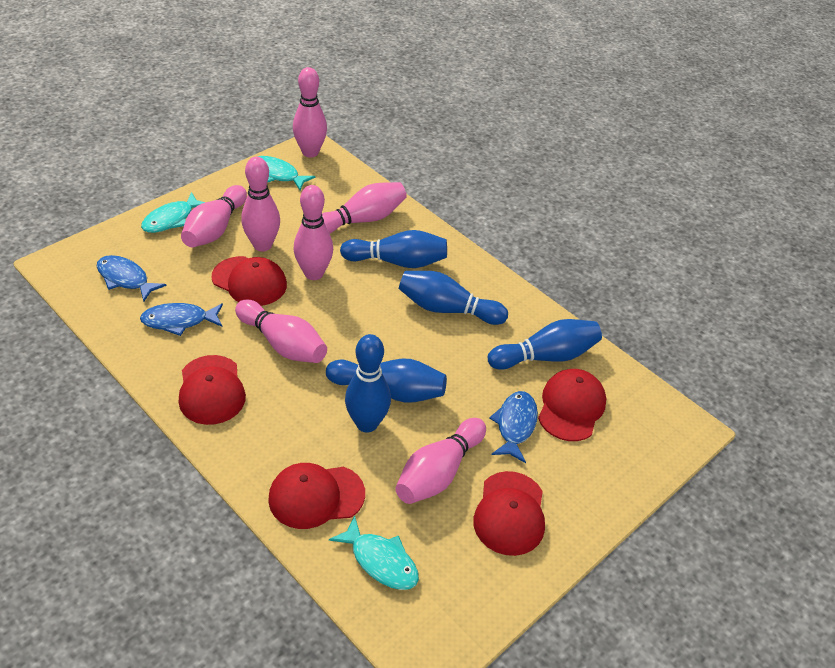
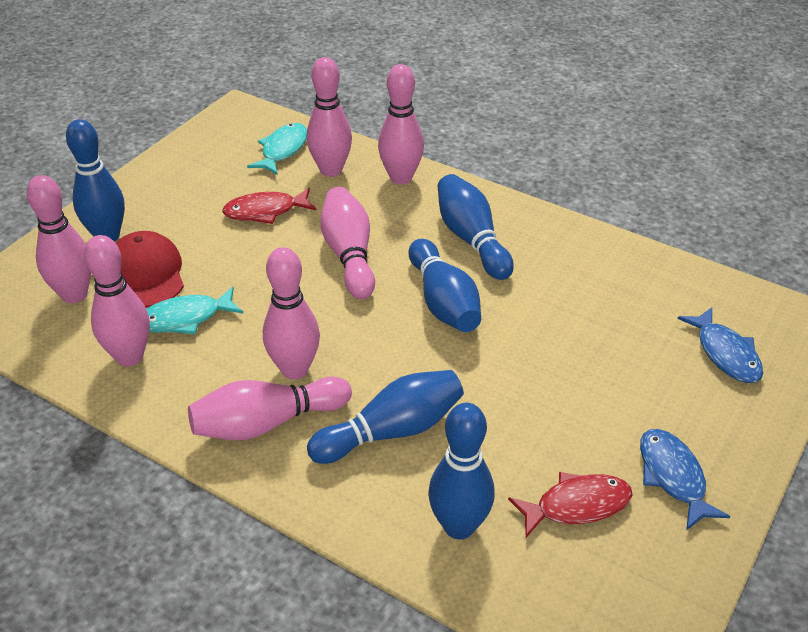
blue fish: 3 -> 2
red cap: 5 -> 1
red fish: 0 -> 2
turquoise fish: 3 -> 2

